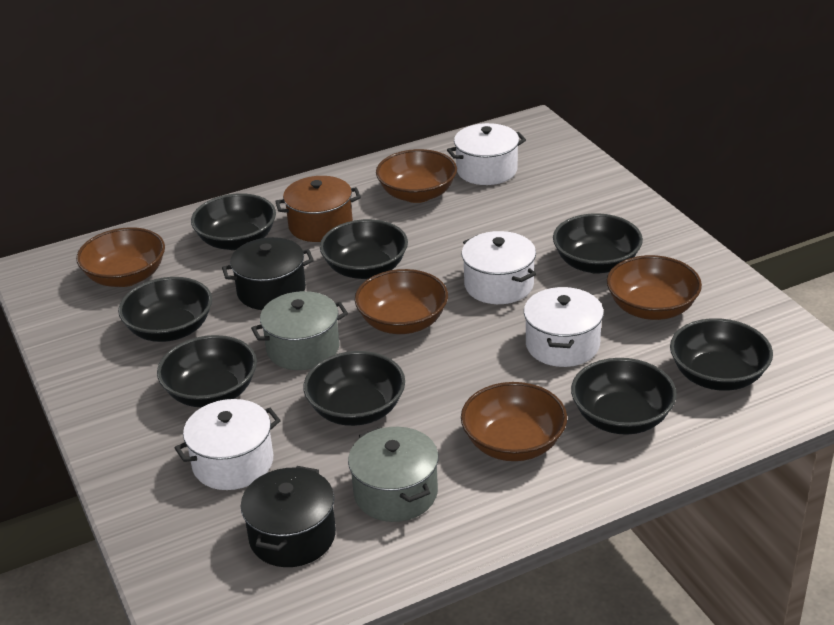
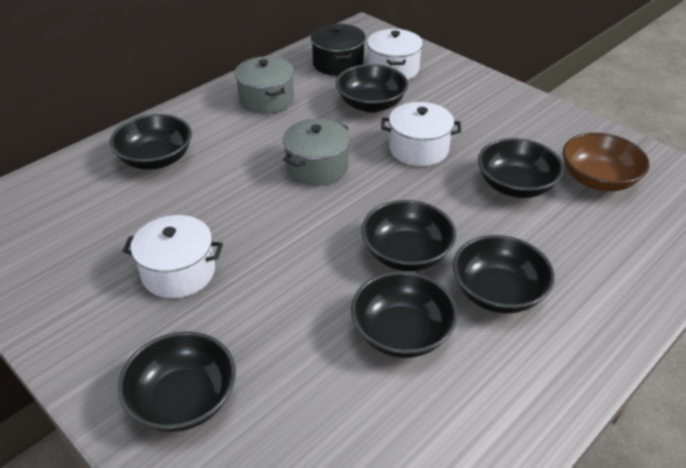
black bowl: 8 -> 7
black pot: 2 -> 1
brown bowl: 5 -> 1
brown pot: 1 -> 0
white pot: 4 -> 3

